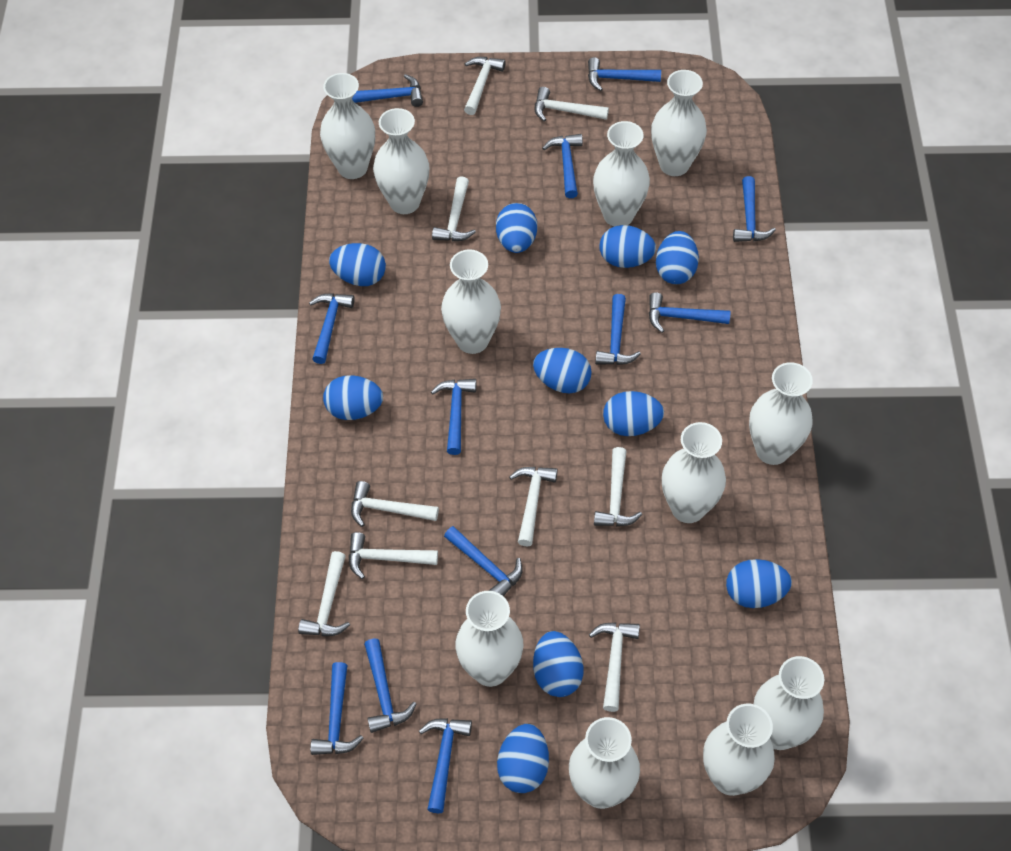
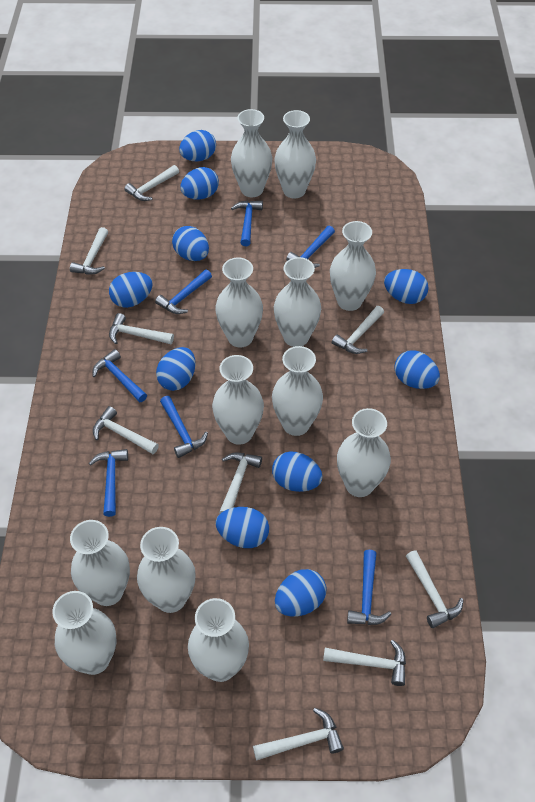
blue hammer: 12 -> 7
white vase: 11 -> 12

